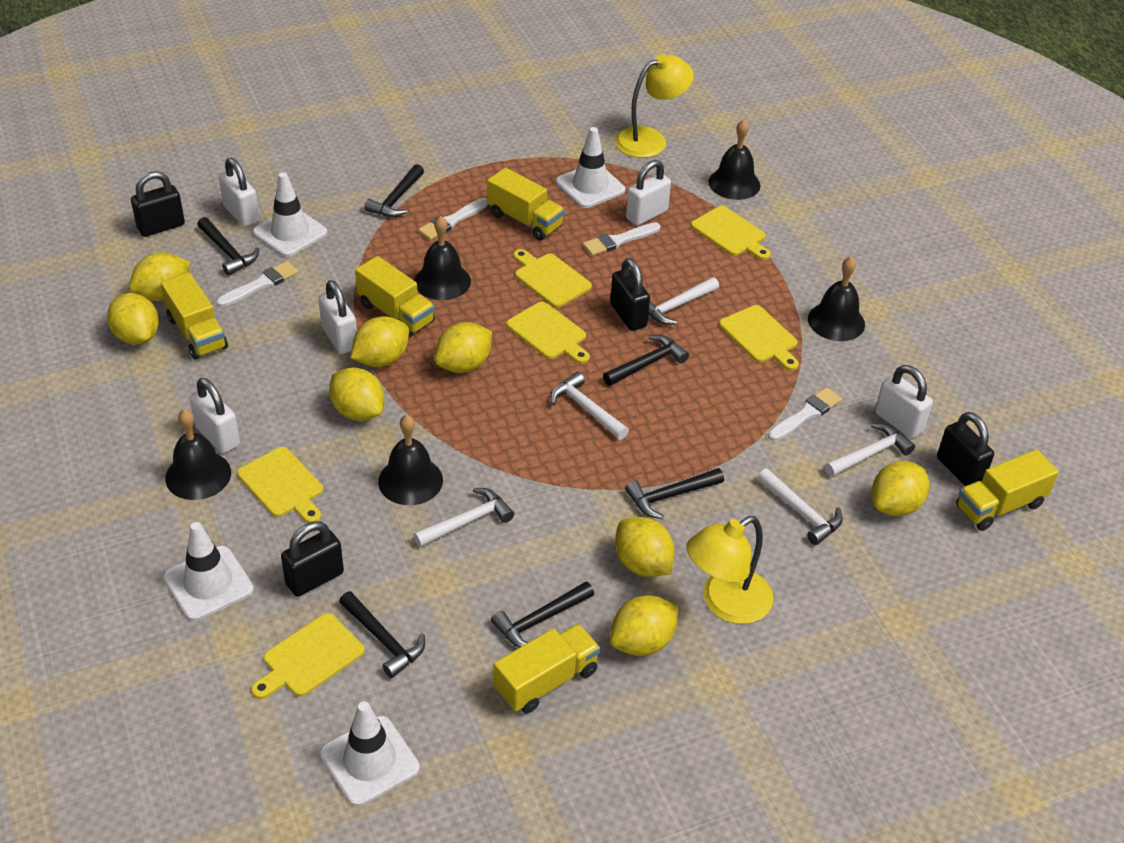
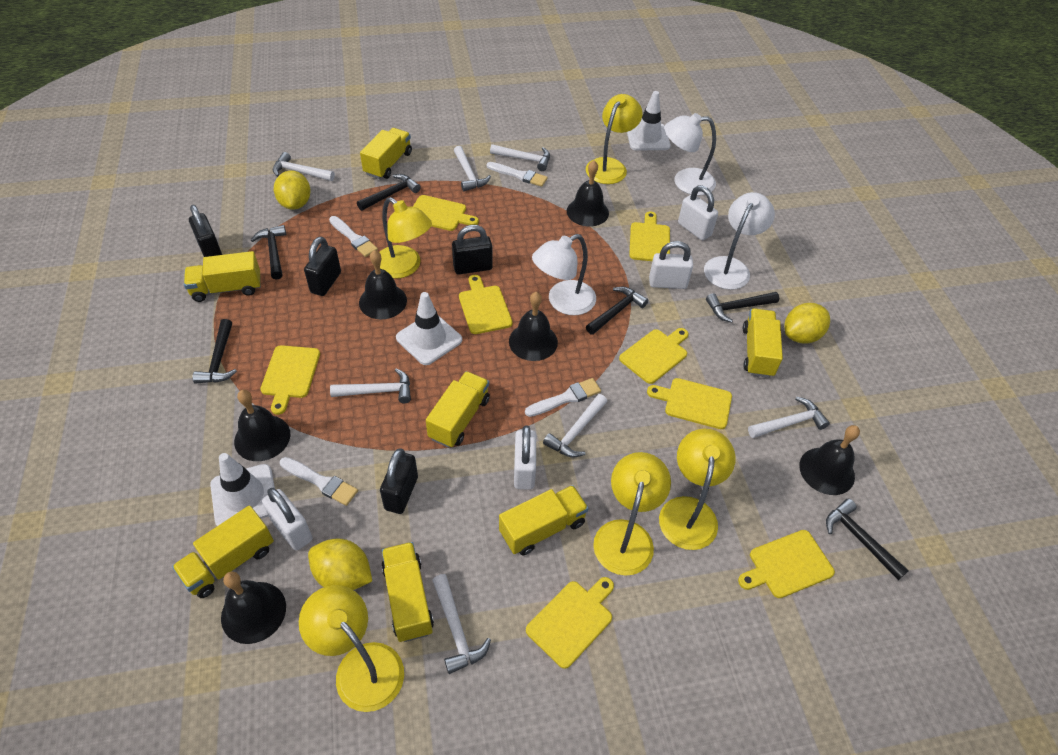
black bell: 5 -> 6
white hammer: 5 -> 7
white lamp: 0 -> 3
white padlock: 5 -> 4
white traffic cone: 4 -> 3
yellow cutting board: 6 -> 8
yellow lamp: 2 -> 5
yellow lemon: 8 -> 3
yellow truck: 5 -> 7

